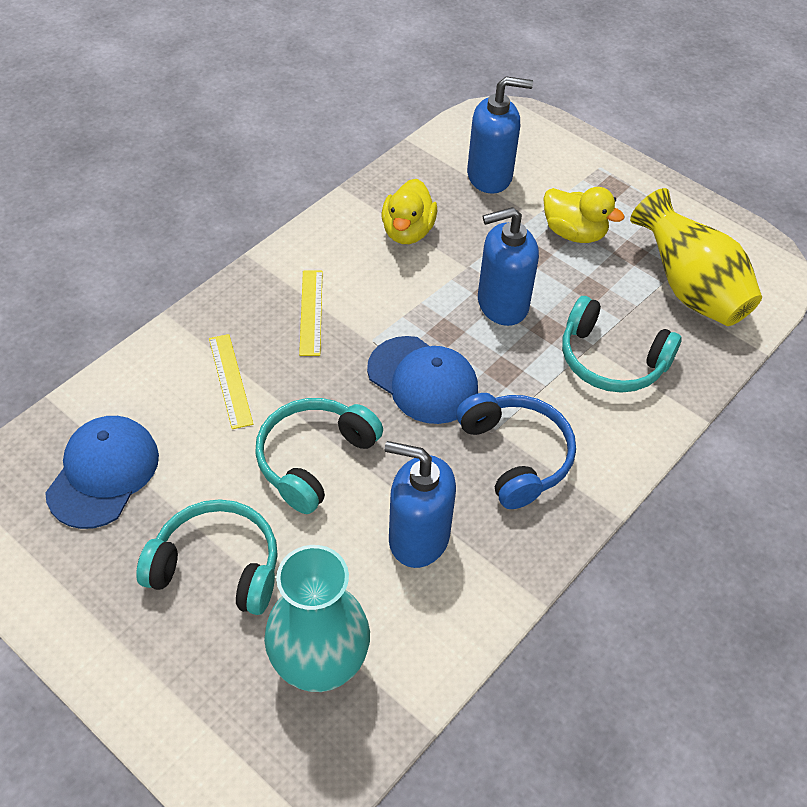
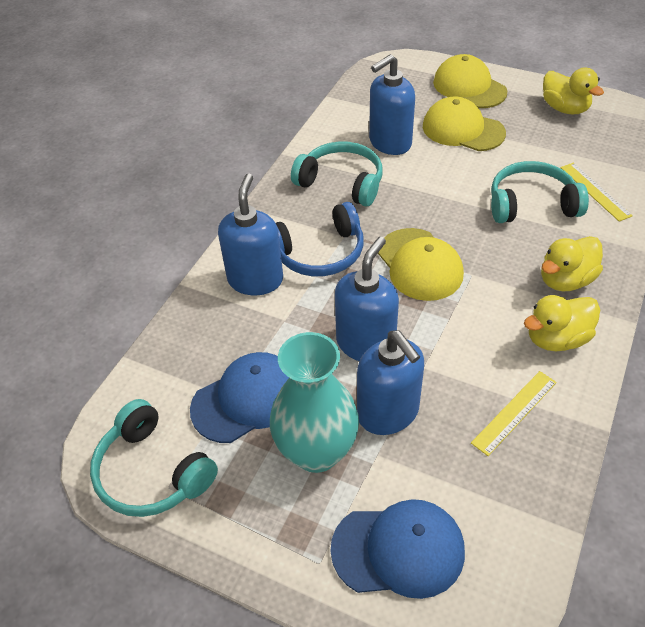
blue soap dispenser: 3 -> 4
yellow cap: 0 -> 3
yellow duck: 2 -> 3
yellow vase: 1 -> 0

